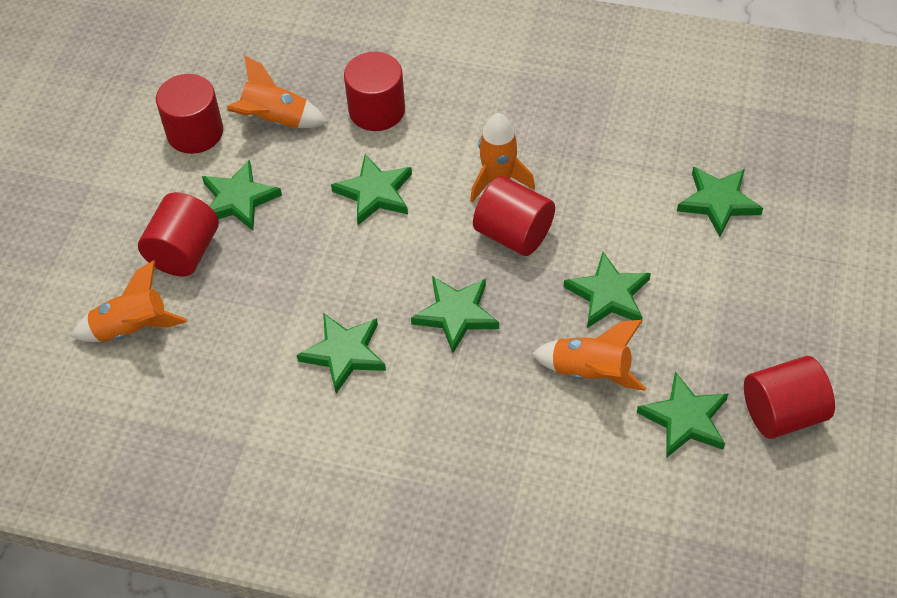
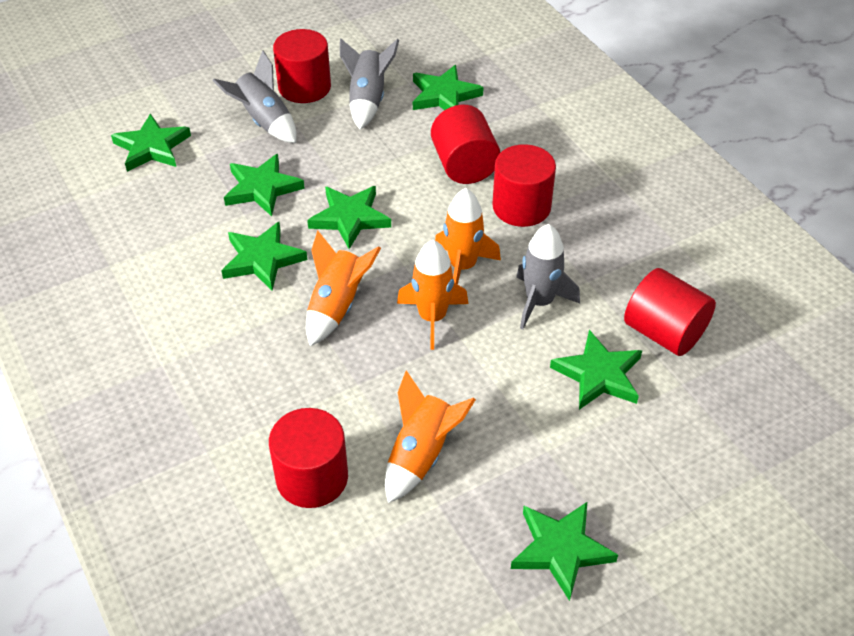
grey rocket: 0 -> 3

